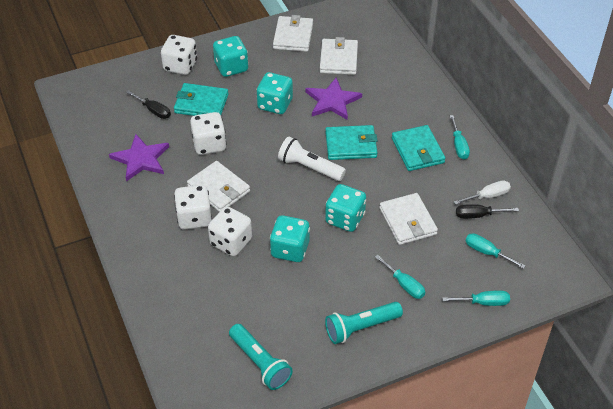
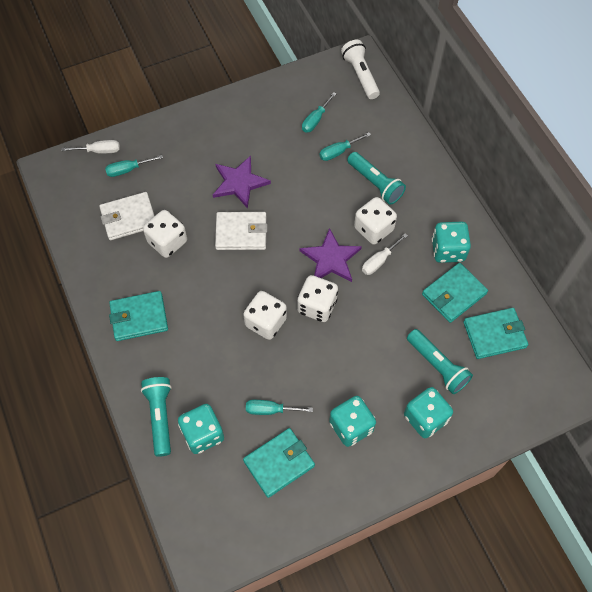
black screwdriver: 2 -> 0
turquoise flashlight: 2 -> 3
turquoise wallet: 3 -> 4
white screwdriver: 1 -> 2
white wallet: 4 -> 2

